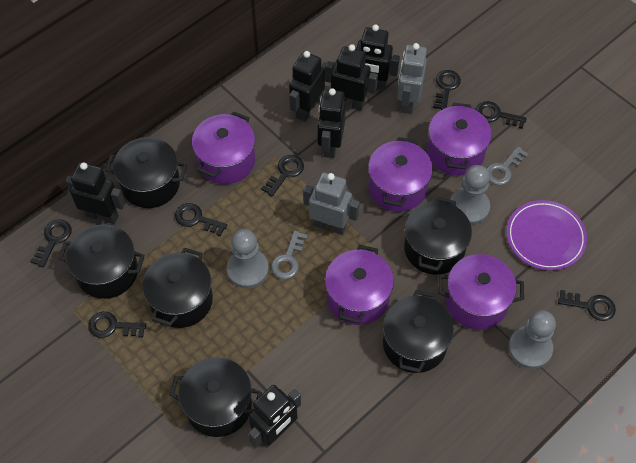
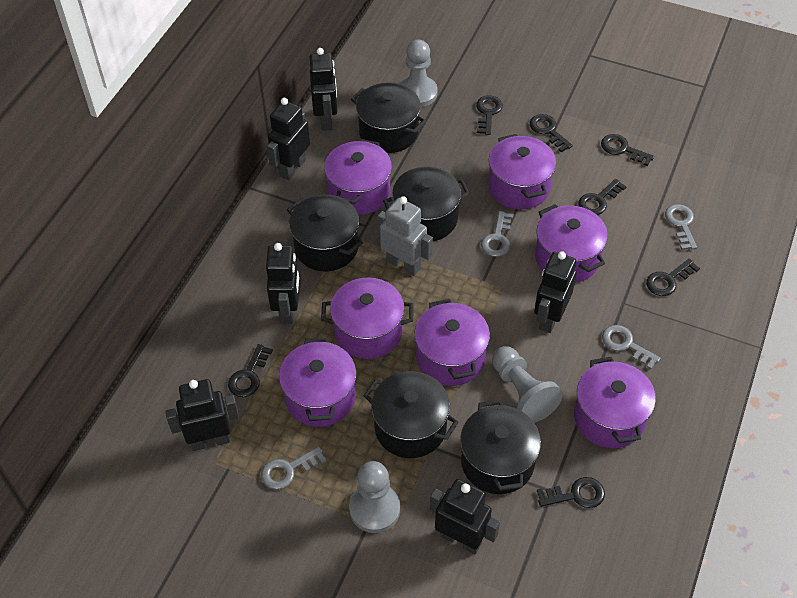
black pot: 6 -> 5
grey key: 2 -> 4
grey robot: 2 -> 1
purple plate: 1 -> 0
purple pot: 5 -> 7

